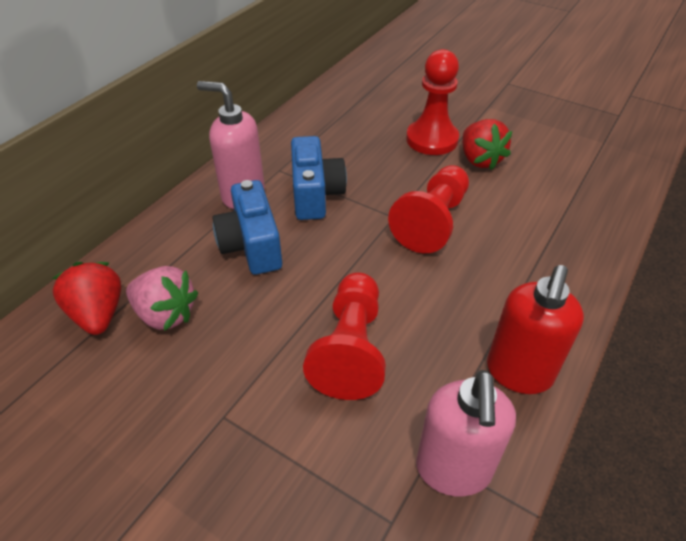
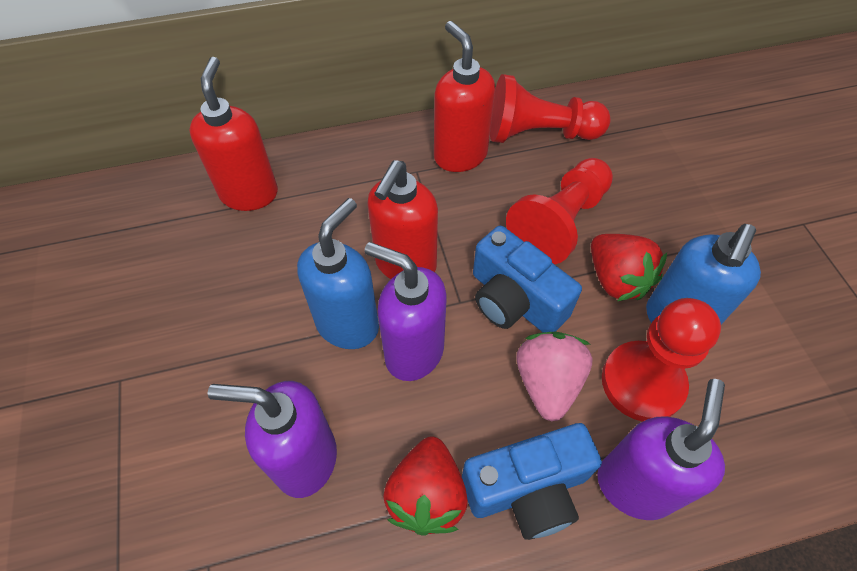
blue soap dispenser: 0 -> 2
pink soap dispenser: 2 -> 0
purple soap dispenser: 0 -> 3
red soap dispenser: 1 -> 3

